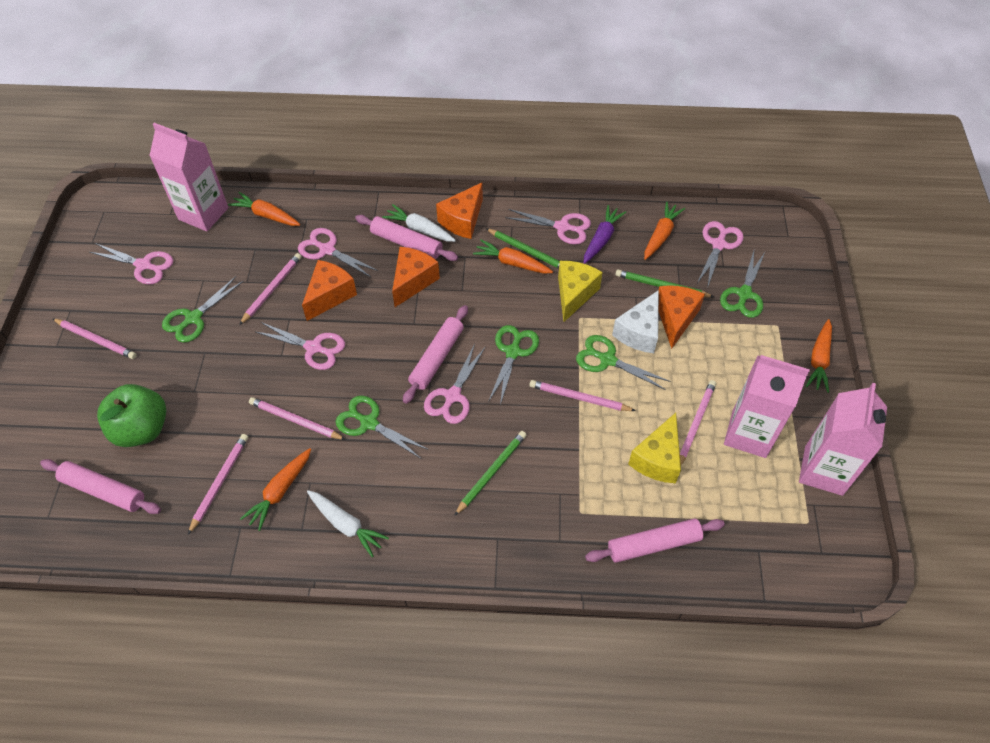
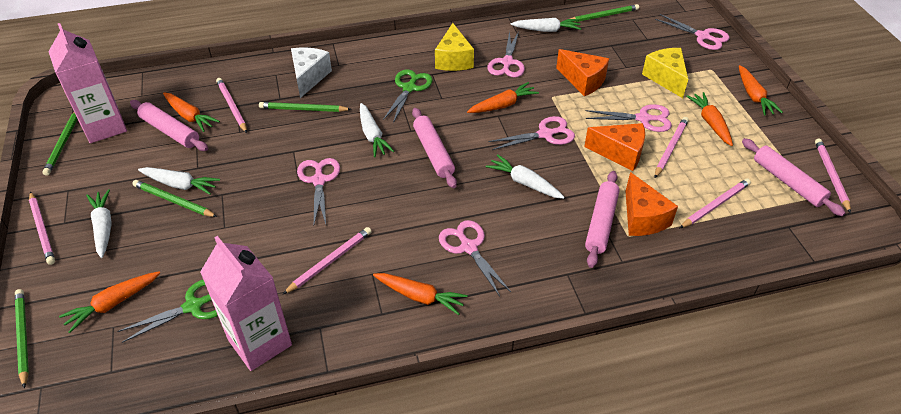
green apple: 1 -> 0
green pencil: 3 -> 5
green scissors: 5 -> 2
orange carrot: 5 -> 6
orange cheese: 4 -> 3
pink carton: 3 -> 2
purple carrot: 1 -> 0
white carrot: 2 -> 5

